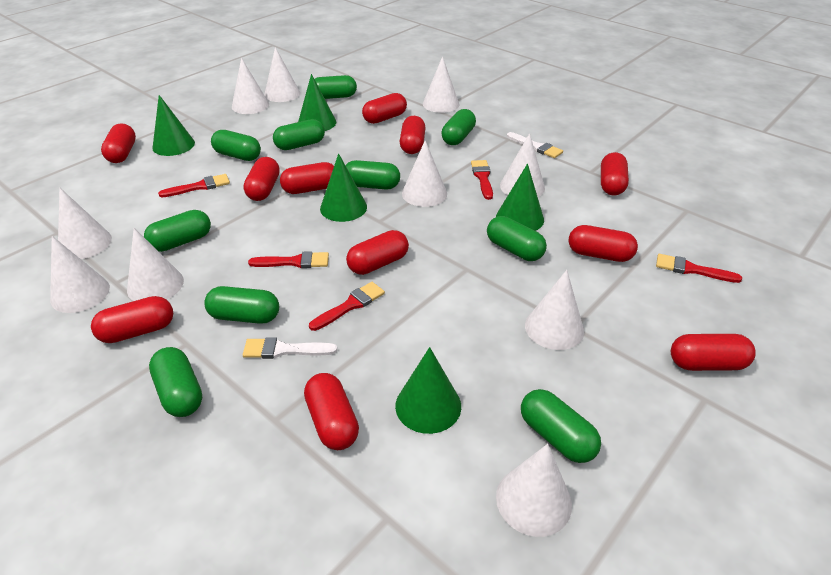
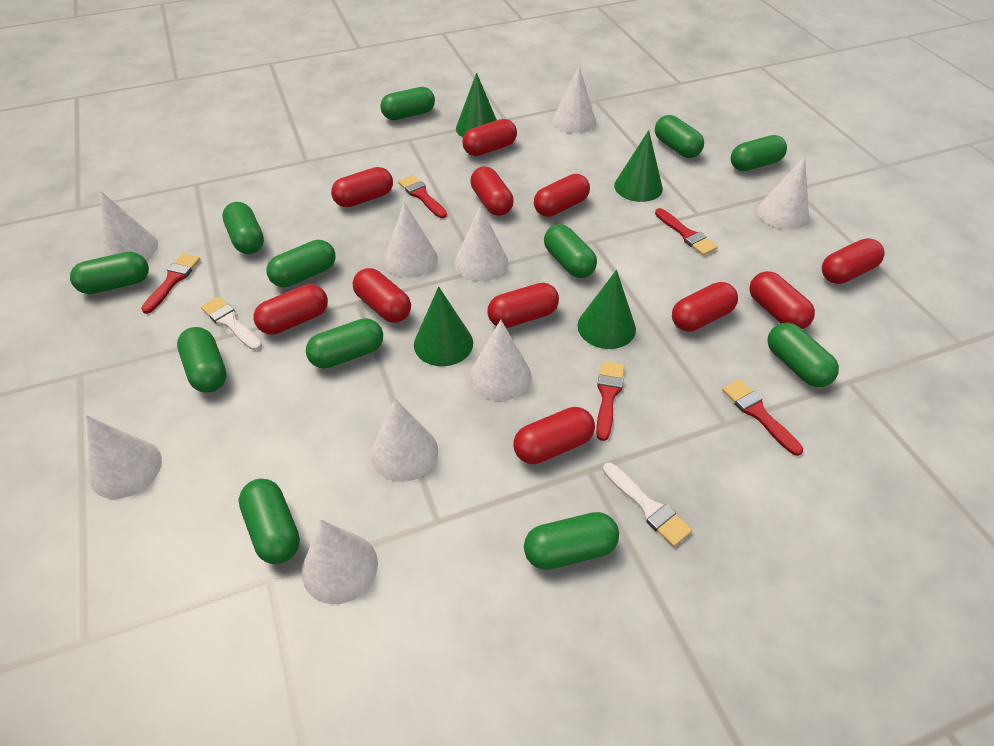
green capsule: 10 -> 12
green cone: 5 -> 4
white cone: 10 -> 9

